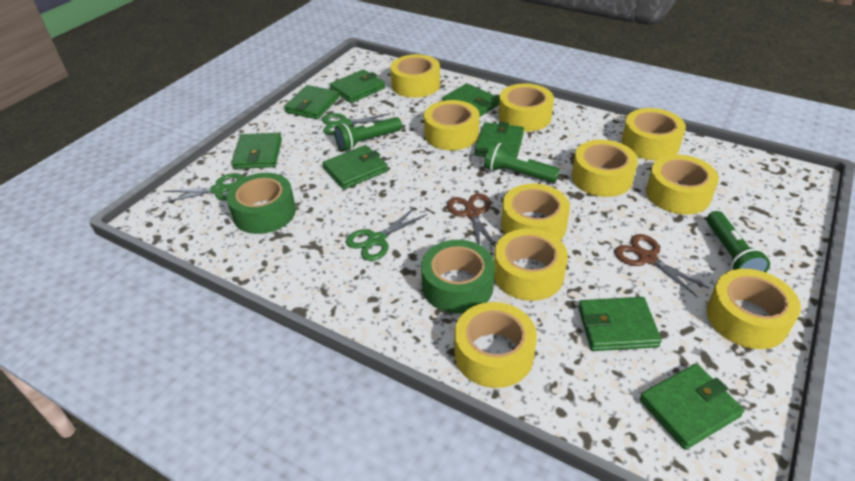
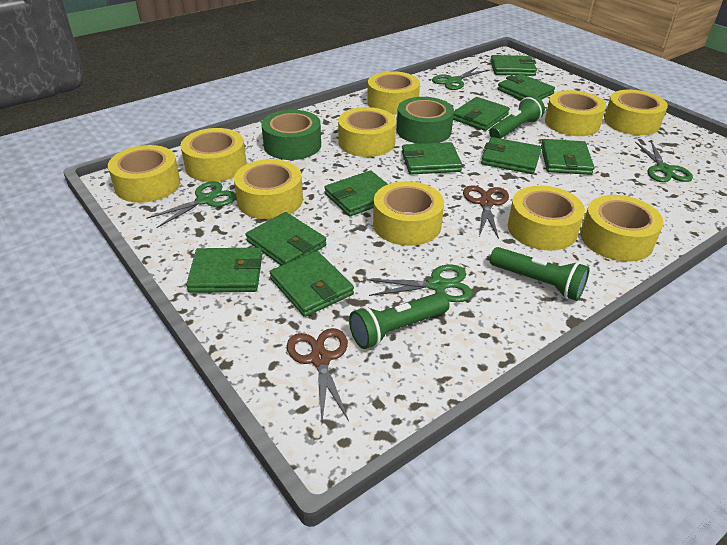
green scissors: 3 -> 4
green wallet: 8 -> 10

